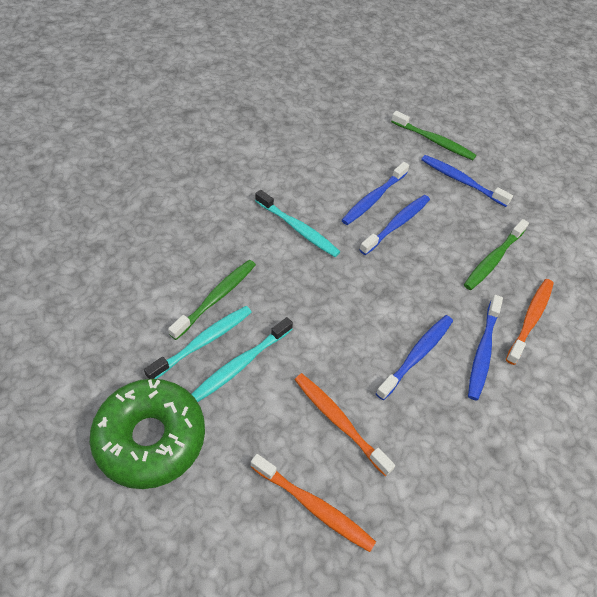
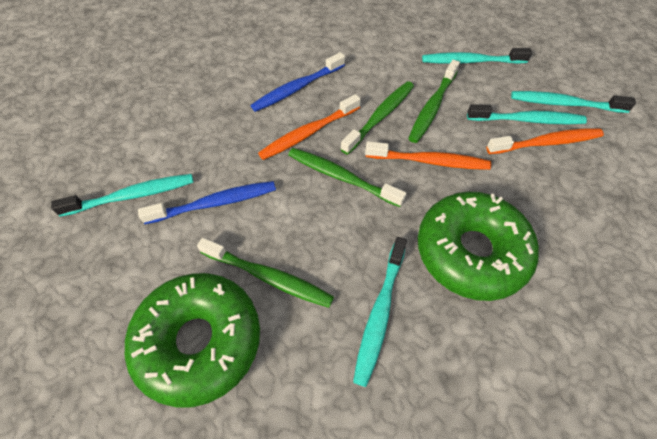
blue toothbrush: 5 -> 2
green donut: 1 -> 2
green toothbrush: 3 -> 4
turquoise toothbrush: 3 -> 5

